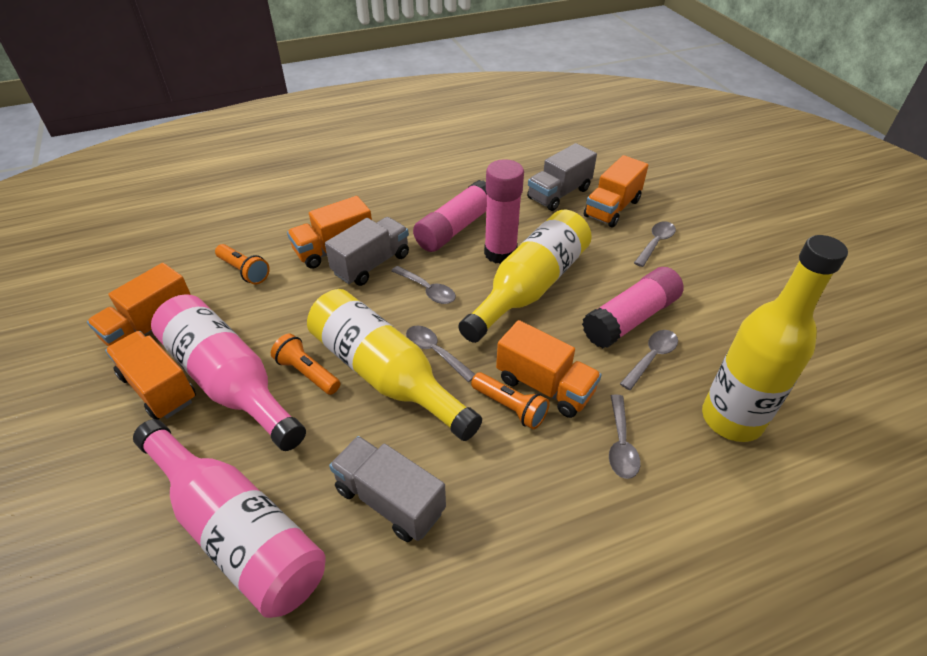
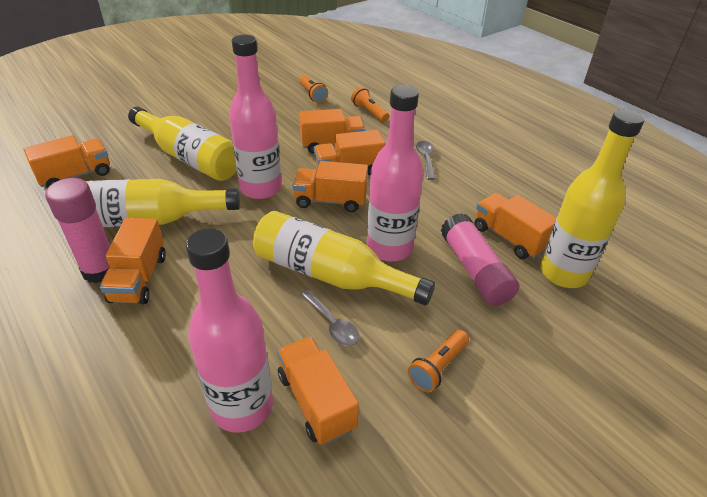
grey spoon: 5 -> 2
grey truck: 3 -> 0
orange truck: 5 -> 7
pink bottle: 2 -> 3
pink glue stick: 3 -> 2
yellow bottle: 3 -> 4

